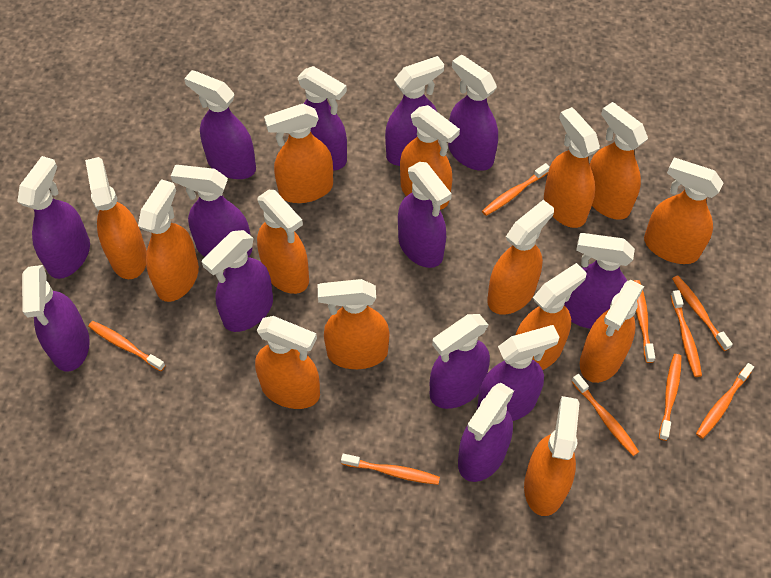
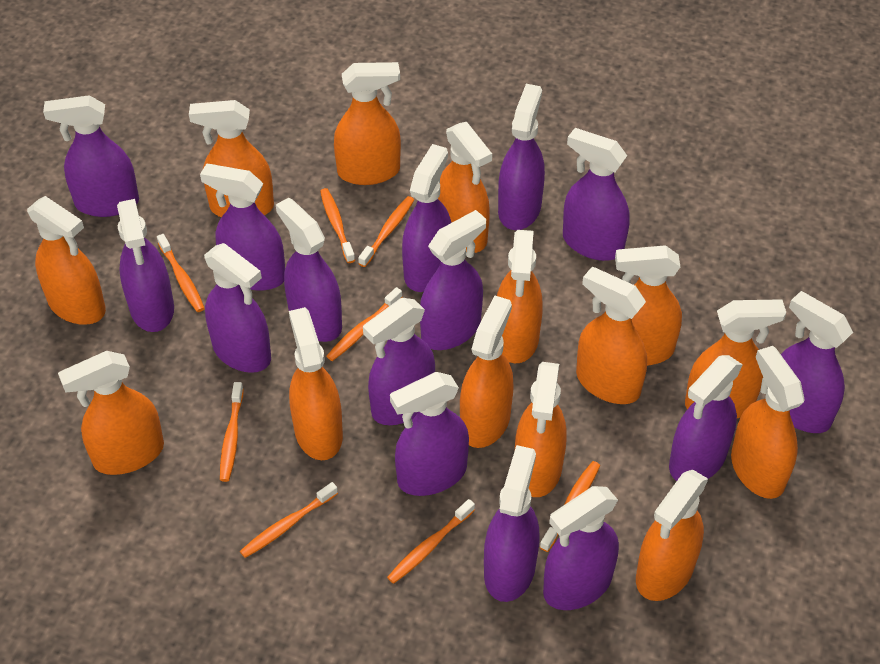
orange toothbrush: 9 -> 8
purple spray bottle: 13 -> 15

